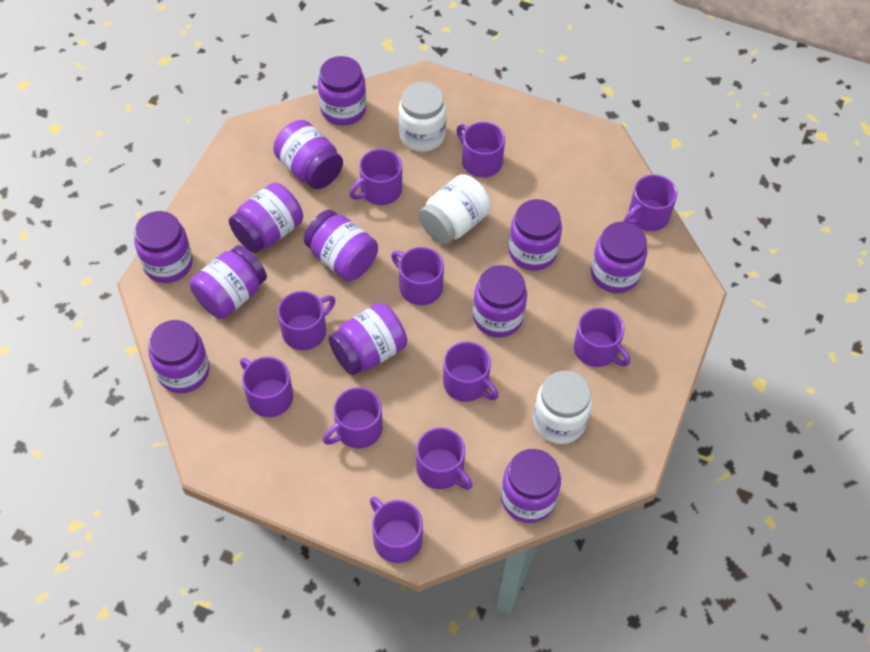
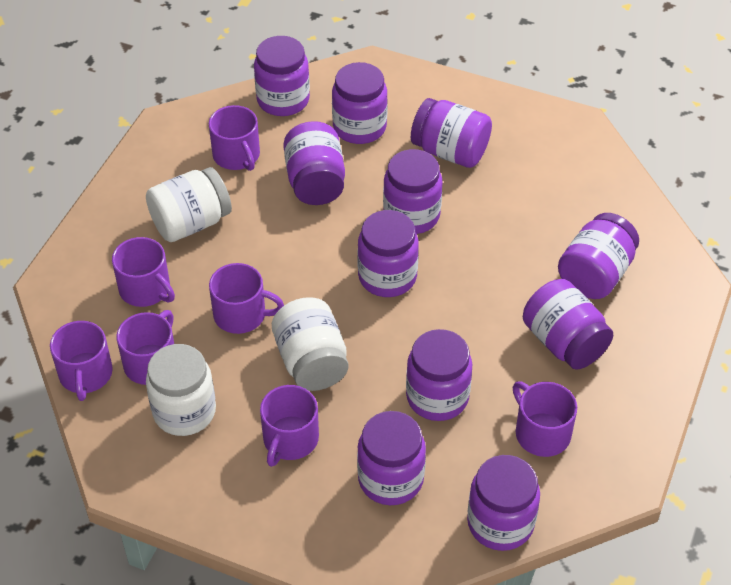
purple jar: 12 -> 11
purple mug: 11 -> 7

